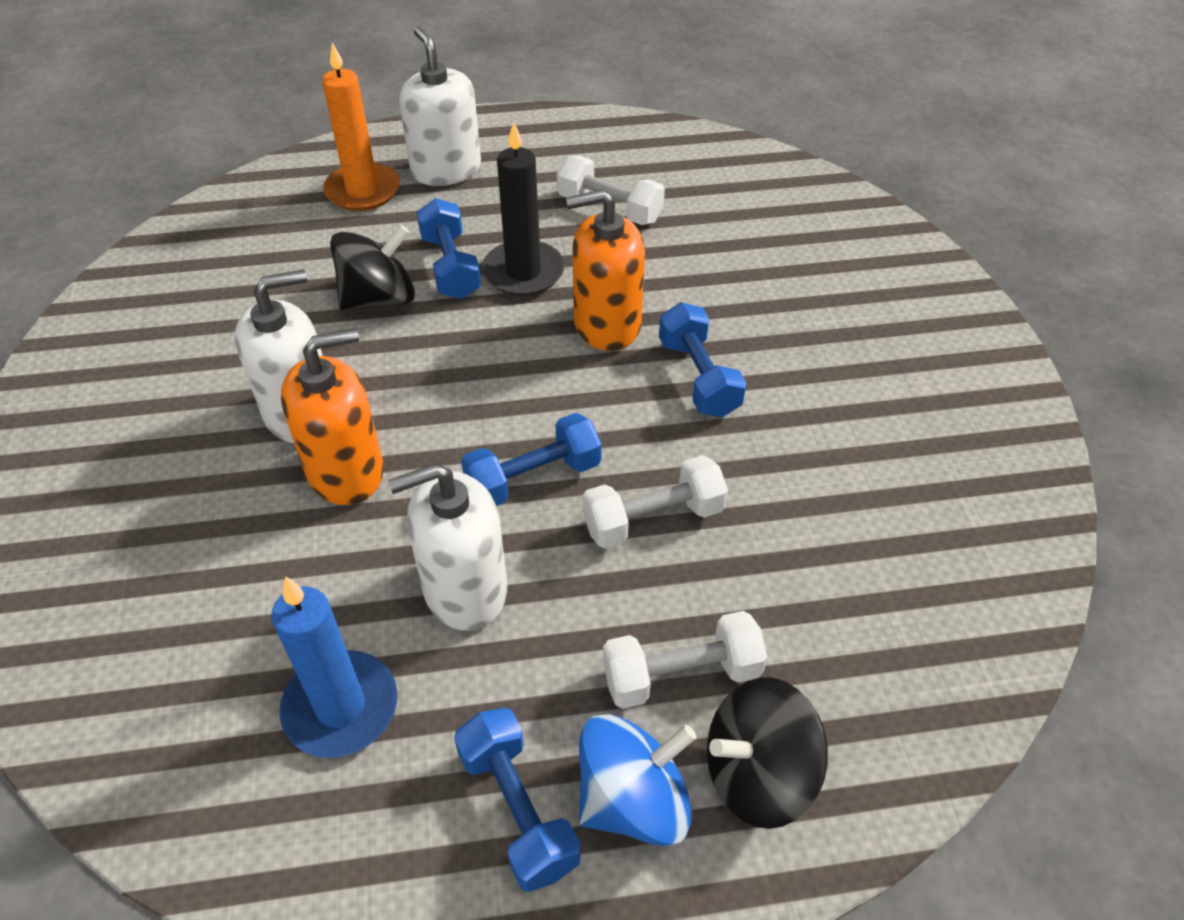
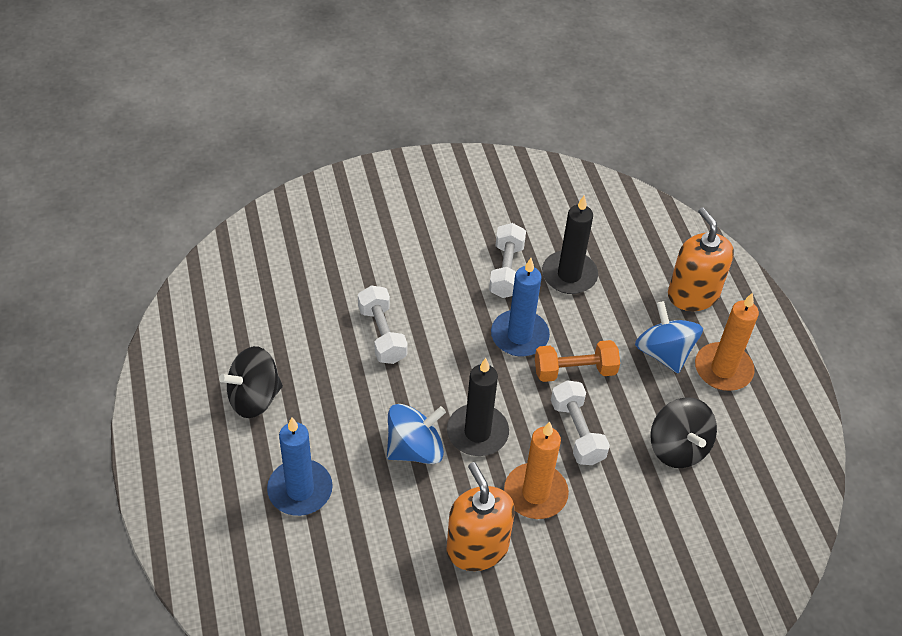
black candle: 1 -> 2
blue candle: 1 -> 2
blue dumbbell: 4 -> 0
blue spinning top: 1 -> 2
orange candle: 1 -> 2
orange dumbbell: 0 -> 1
white soap dispenser: 3 -> 0

